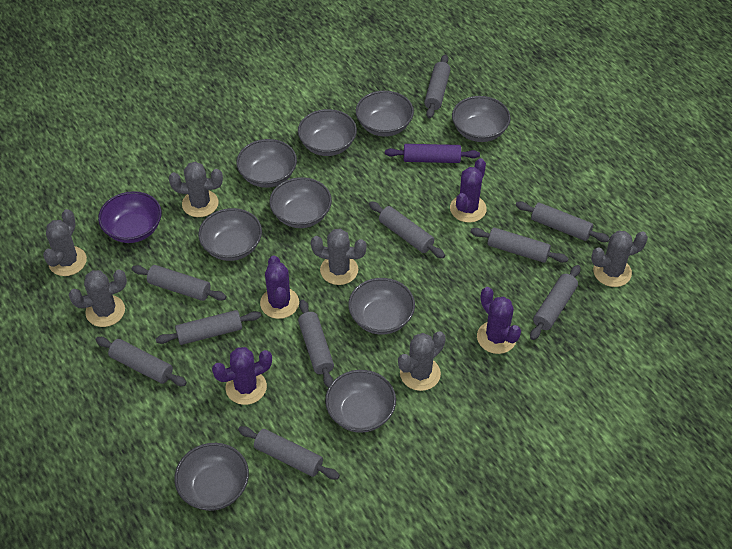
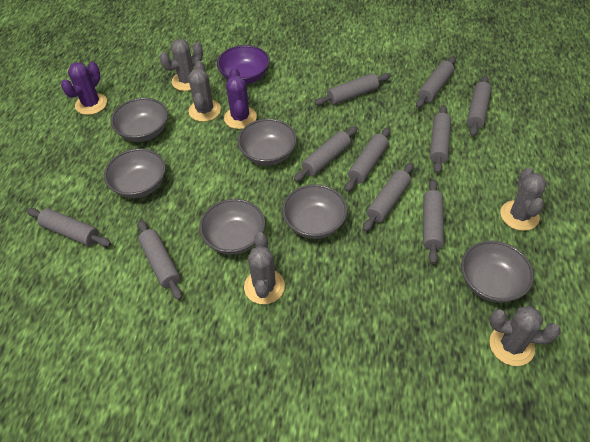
grey bowl: 9 -> 6
grey cactus: 6 -> 5
purple cactus: 4 -> 2
purple rolling pin: 1 -> 0

